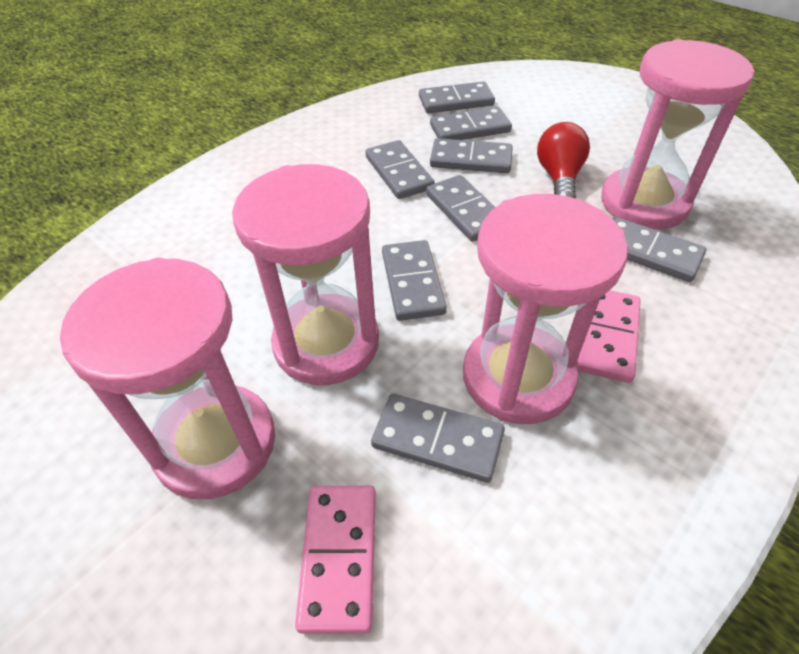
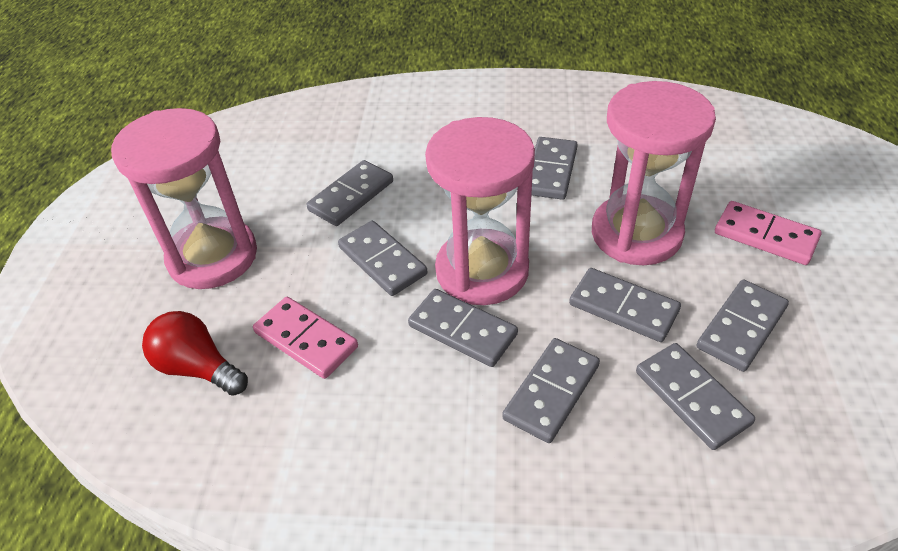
pink hourglass: 4 -> 3

